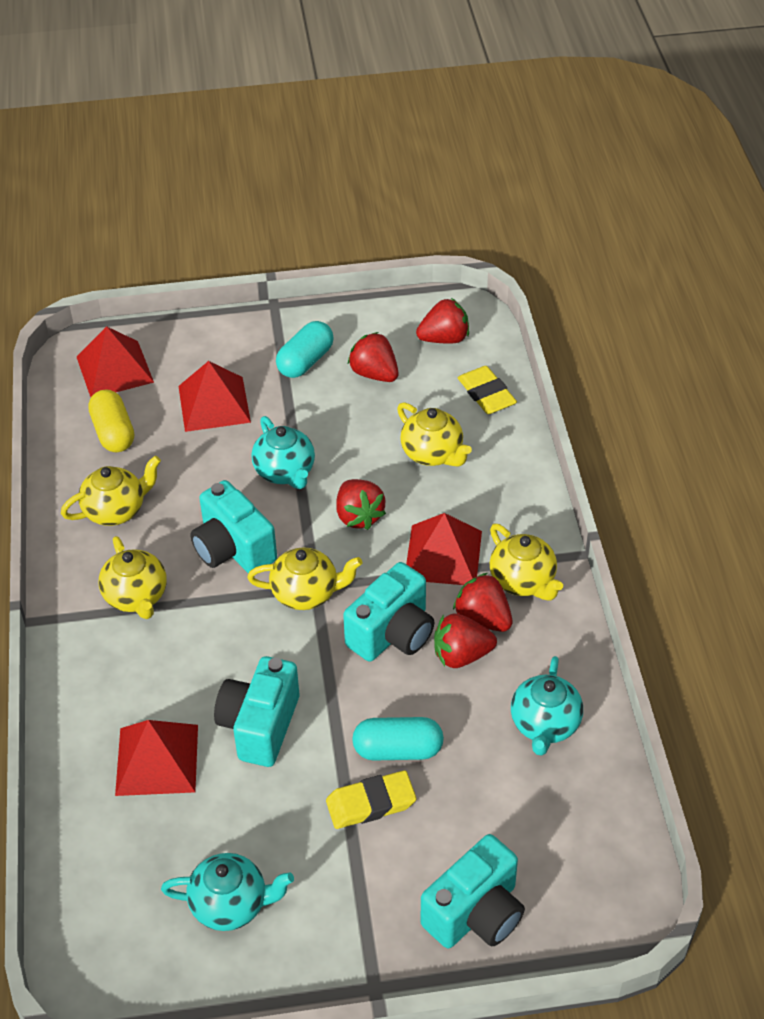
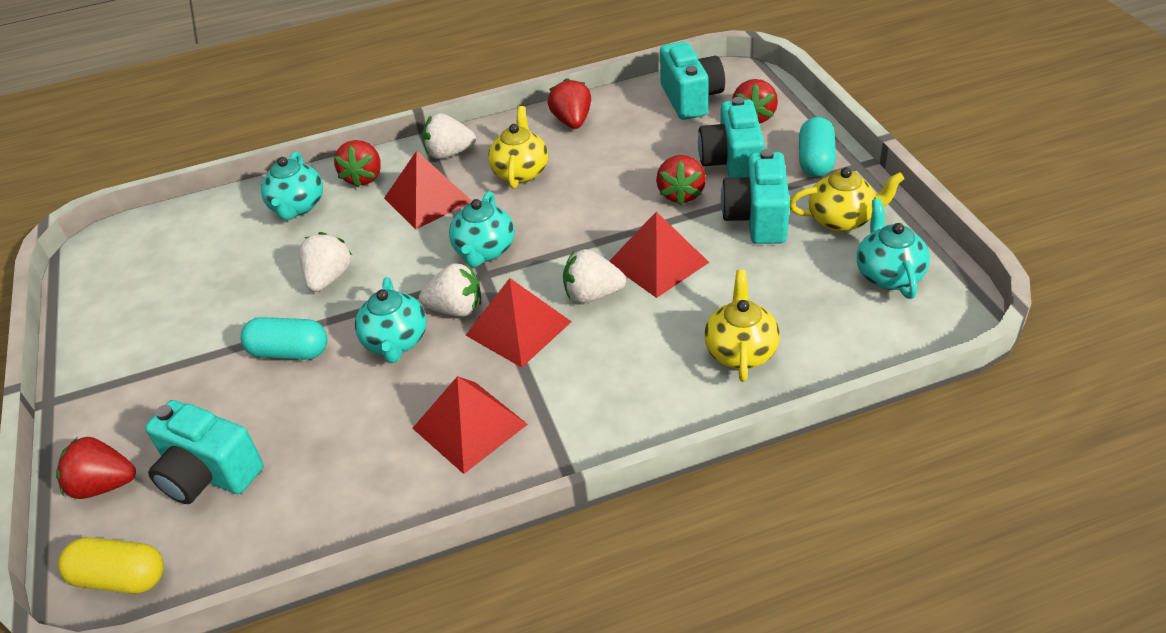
turquoise teapot: 3 -> 4
white strawberry: 0 -> 4
yellow eraser: 2 -> 0
yellow teapot: 5 -> 3

